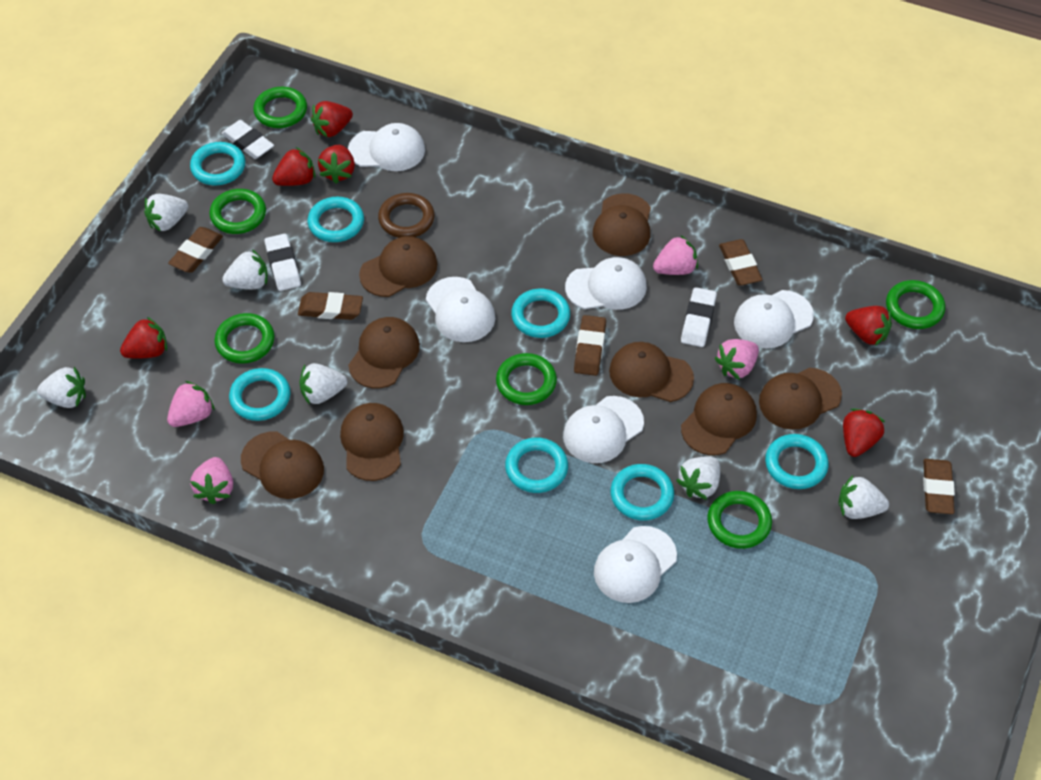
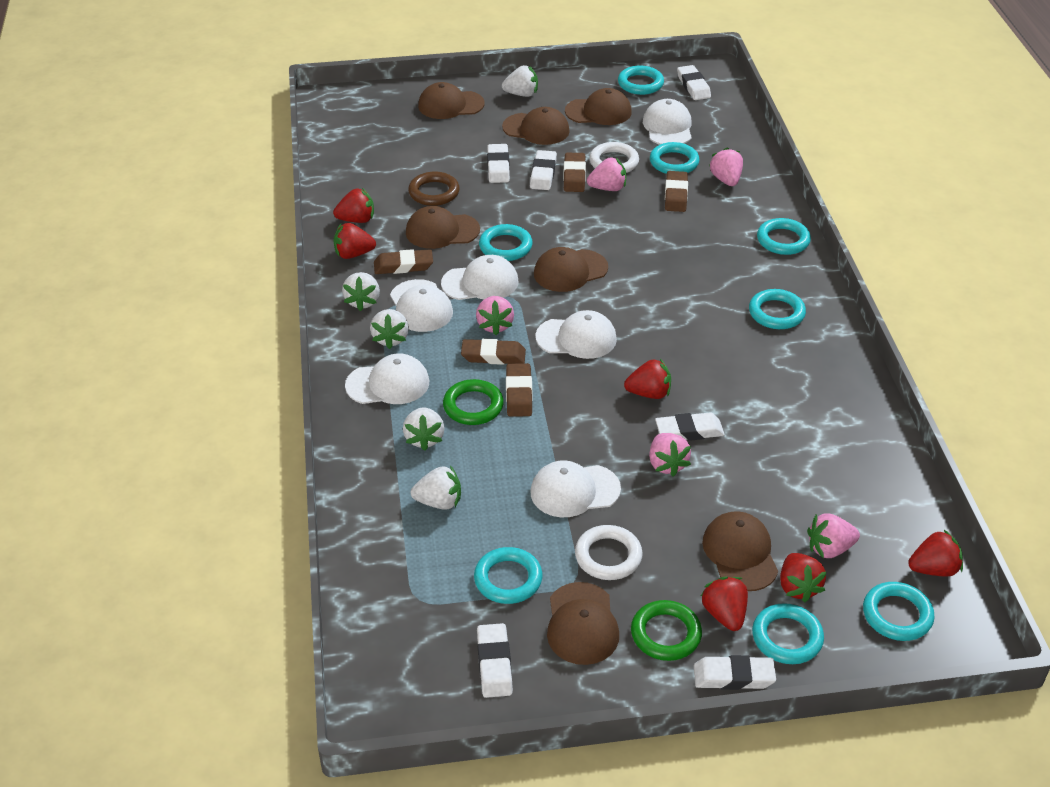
brown cap: 8 -> 7
green ring: 6 -> 2
pink strawberry: 4 -> 5
turquoise ring: 7 -> 8
white eraser: 3 -> 6
white ring: 0 -> 2
white strawberry: 6 -> 5

